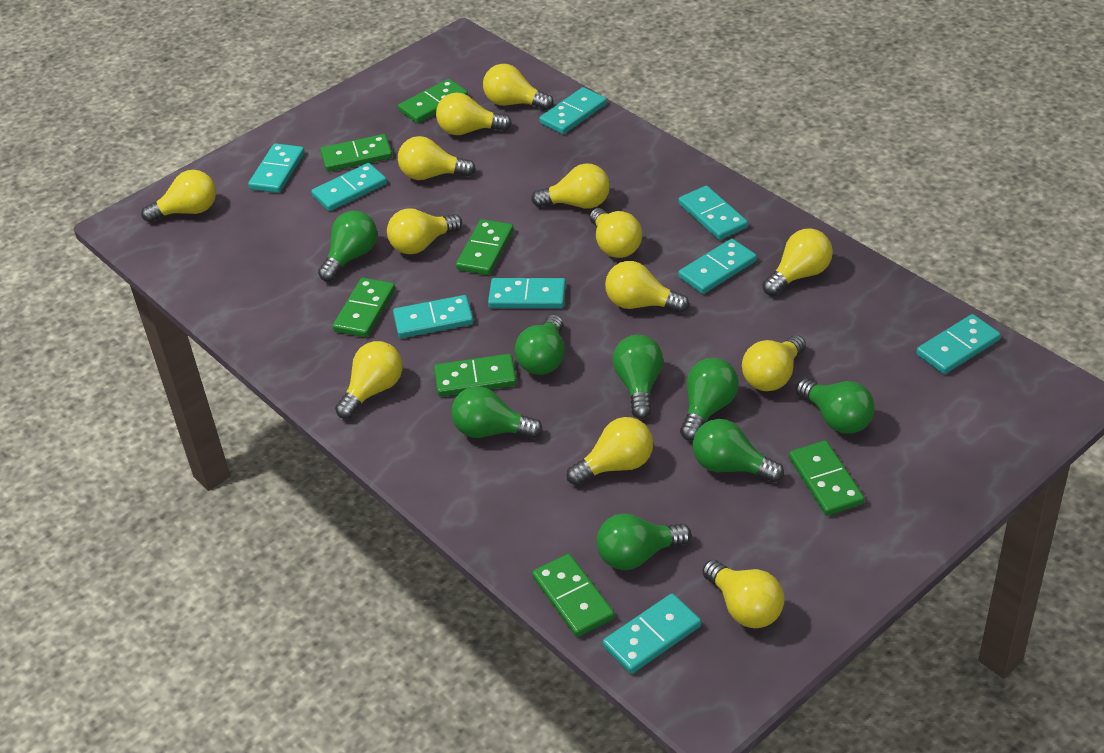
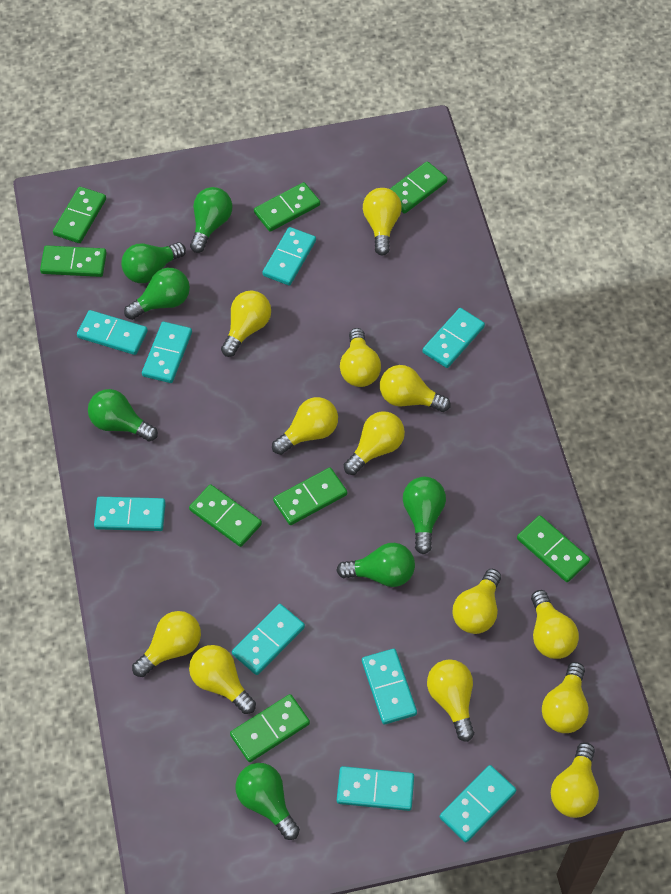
green domino: 7 -> 8
green light bulb: 8 -> 7

